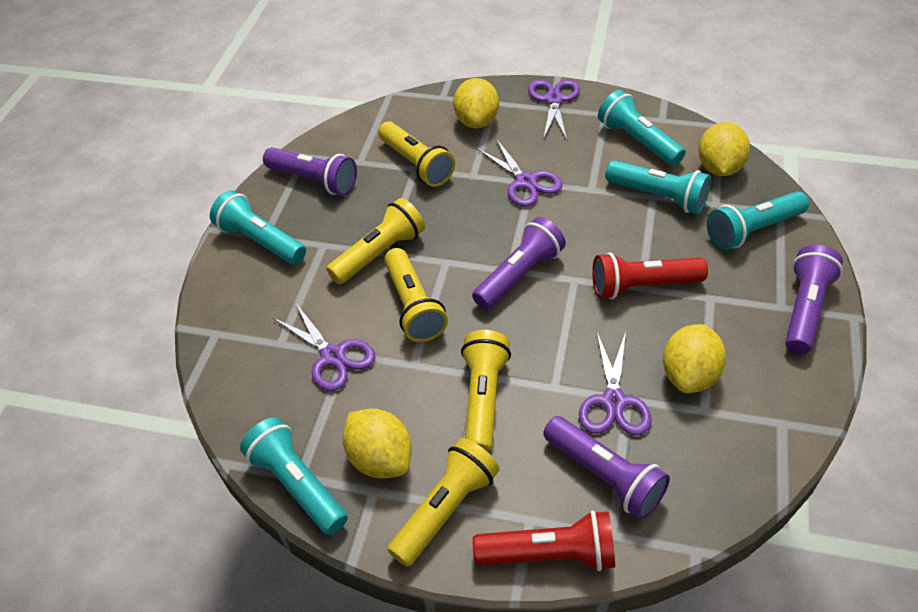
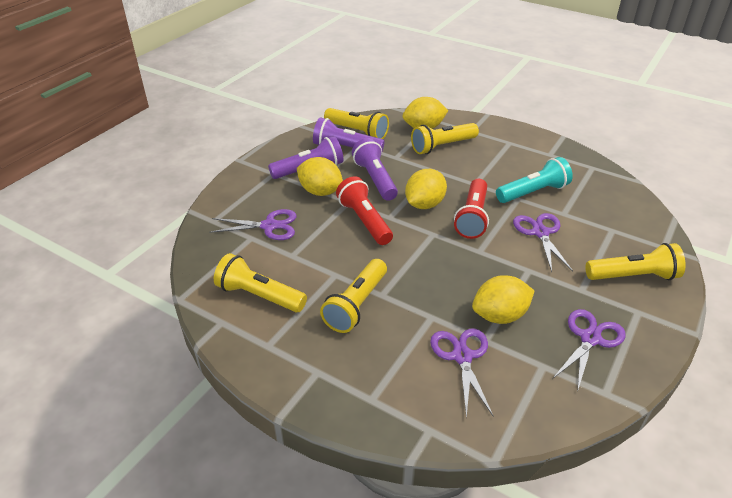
purple flashlight: 4 -> 3
turquoise flashlight: 5 -> 1

